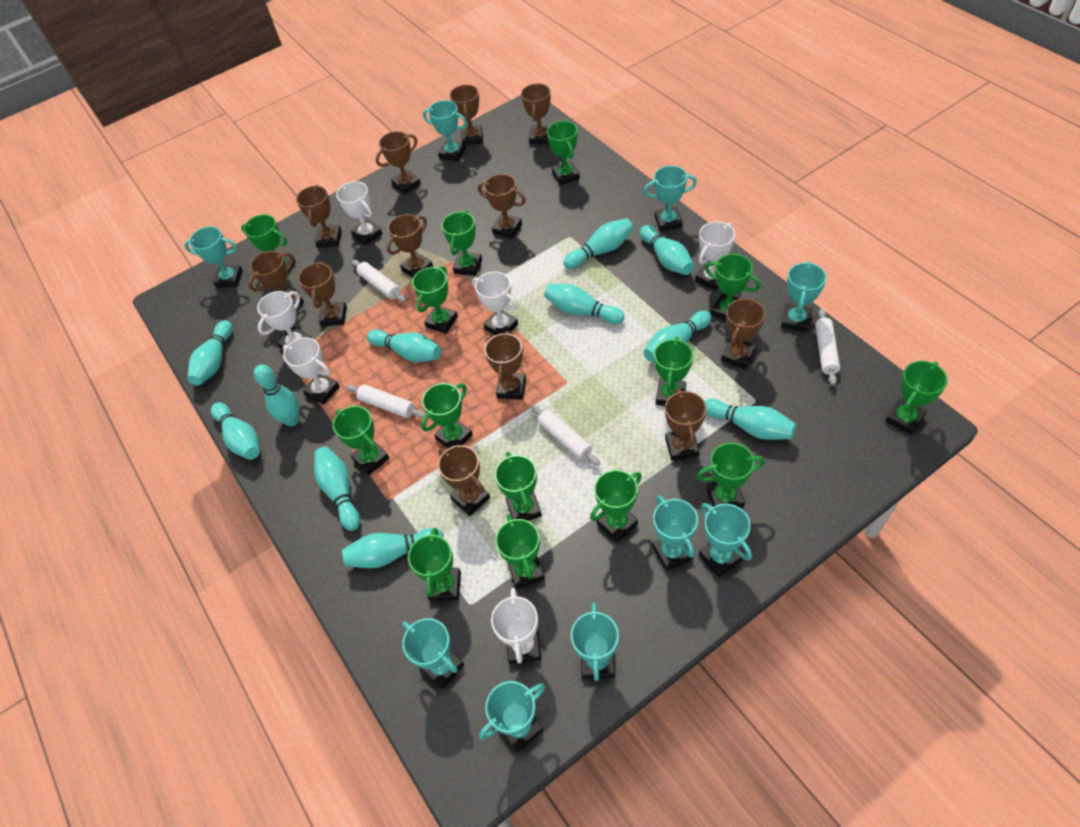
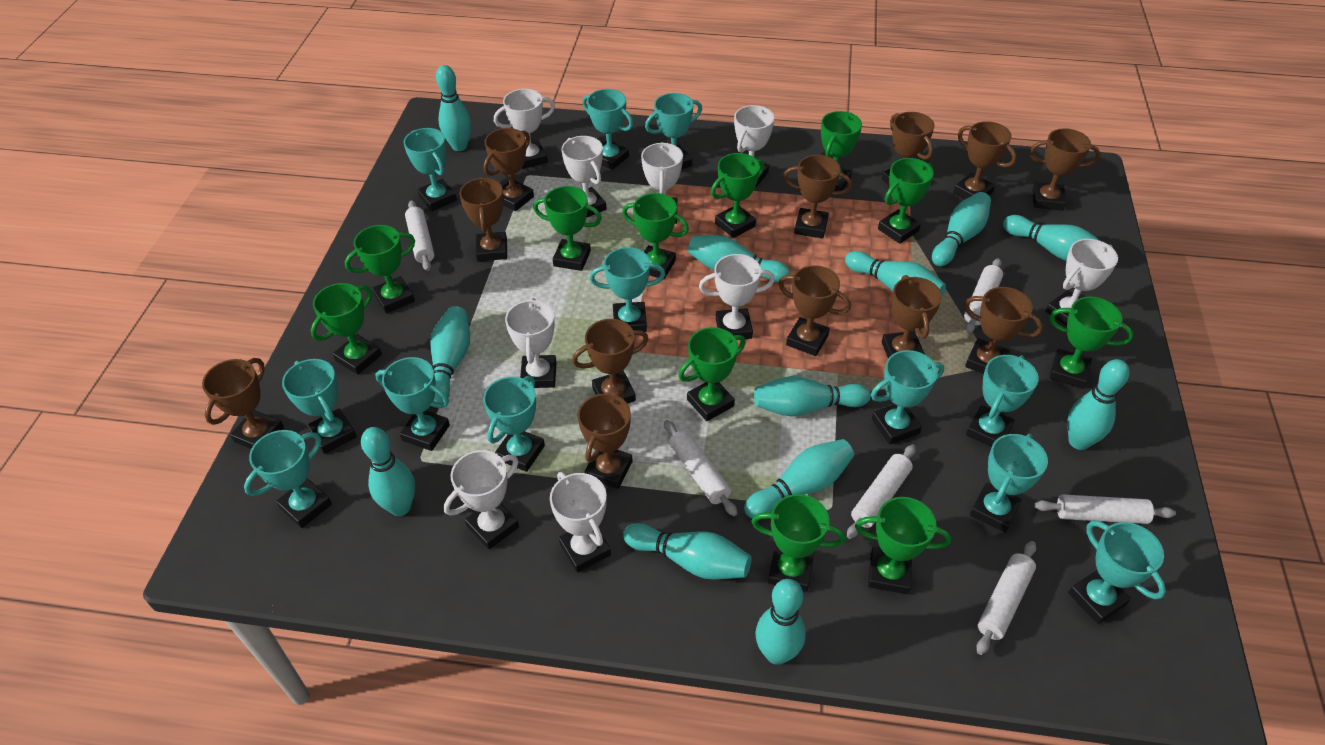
green trophy: 14 -> 11
turquoise bowling pin: 11 -> 12
turquoise trophy: 9 -> 12
white rolling pin: 4 -> 6
white trophy: 6 -> 9

